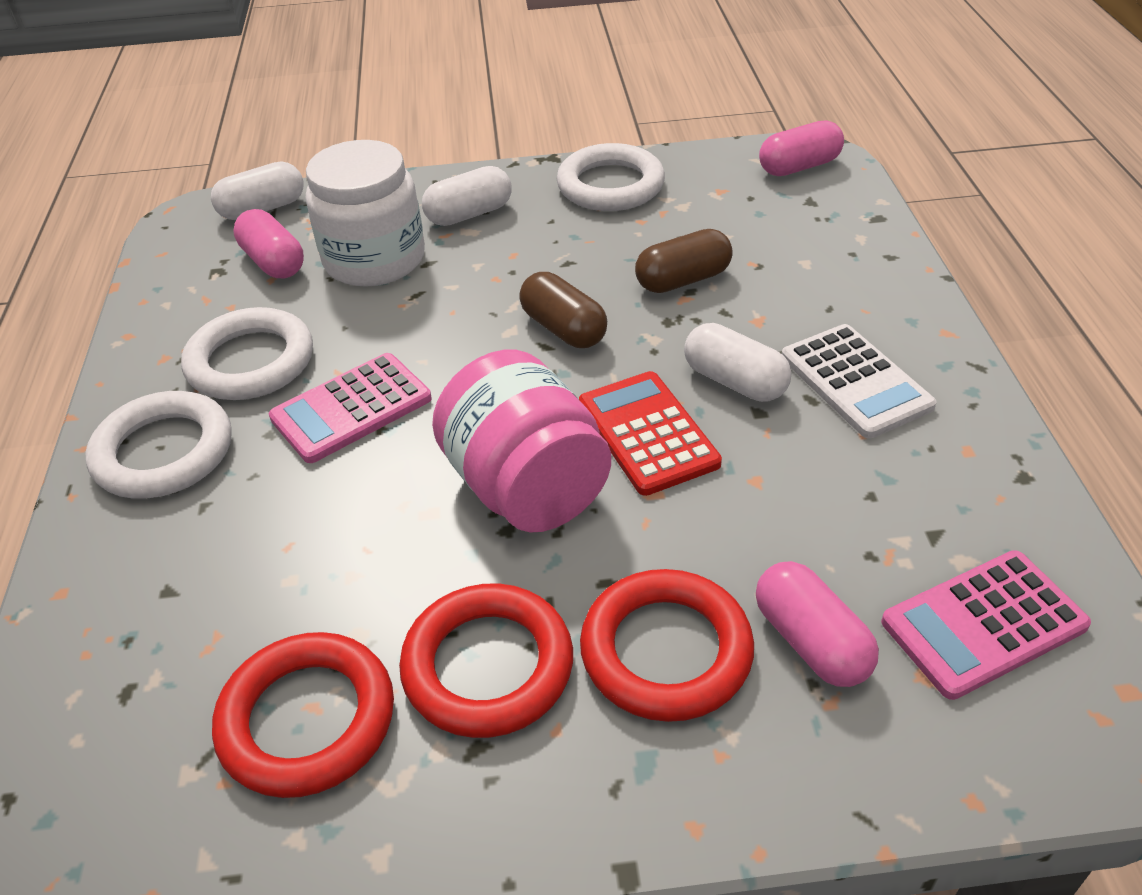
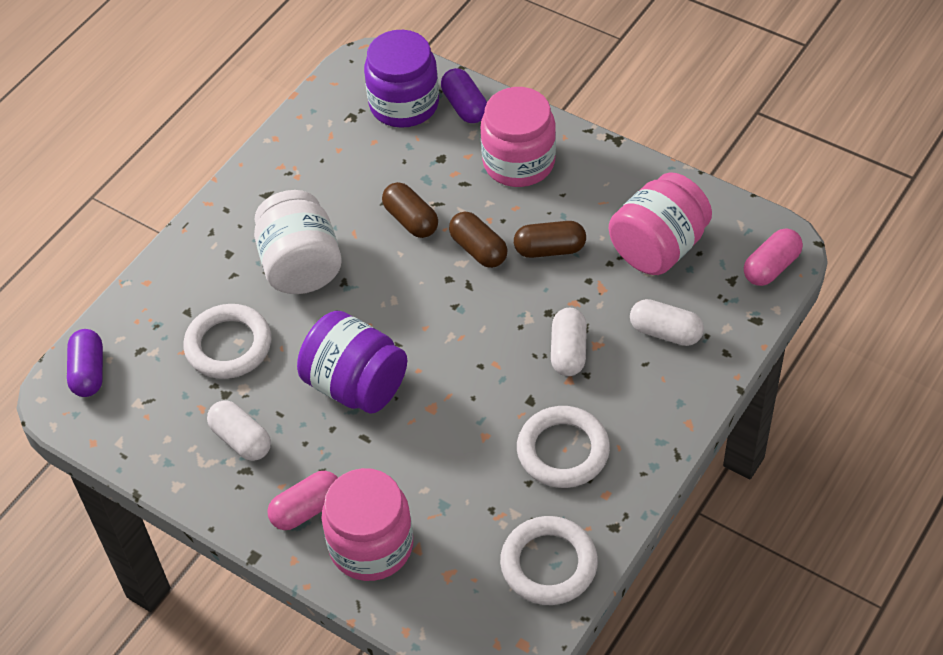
brown capsule: 2 -> 3
pink calculator: 2 -> 0
pink capsule: 3 -> 2
pink jar: 1 -> 3
purple capsule: 0 -> 2
purple jar: 0 -> 2
red calculator: 1 -> 0
red ring: 3 -> 0
white calculator: 1 -> 0

